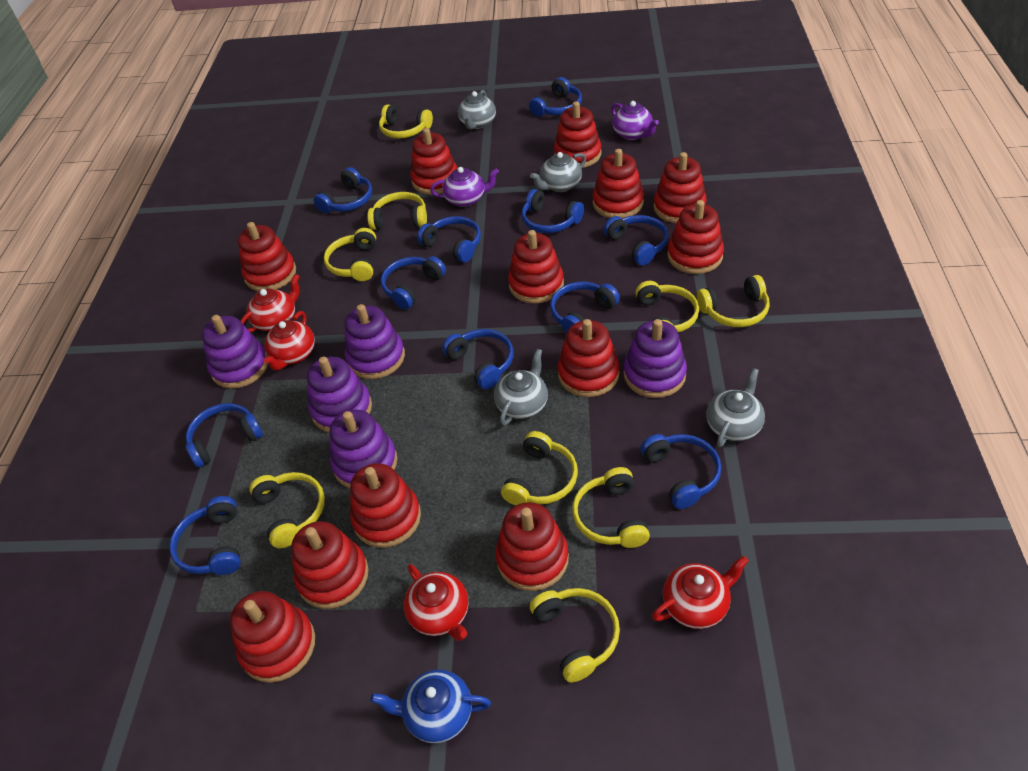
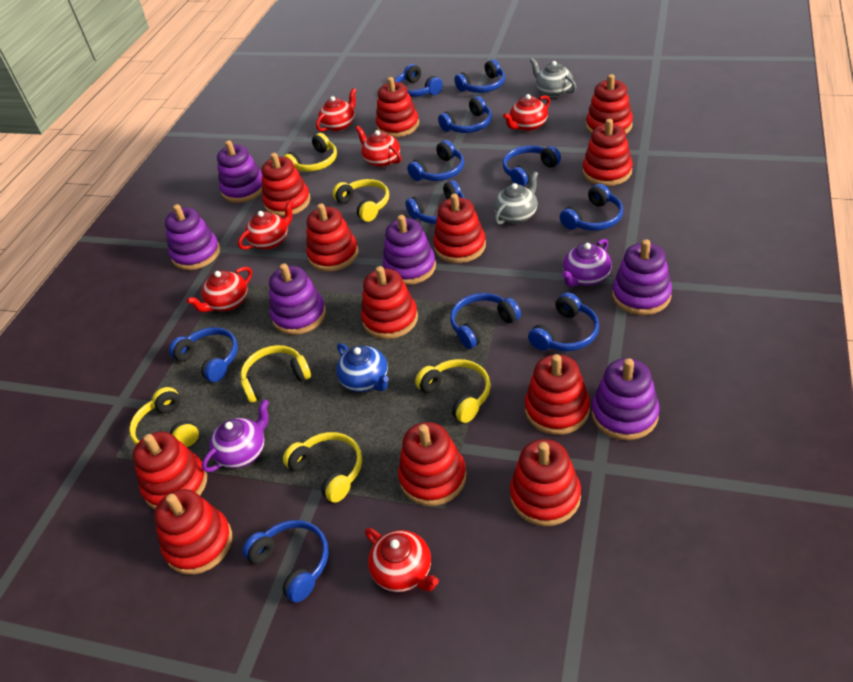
grey teapot: 4 -> 2
purple stacking toy: 5 -> 6
red teapot: 4 -> 6
yellow headphones: 9 -> 6

